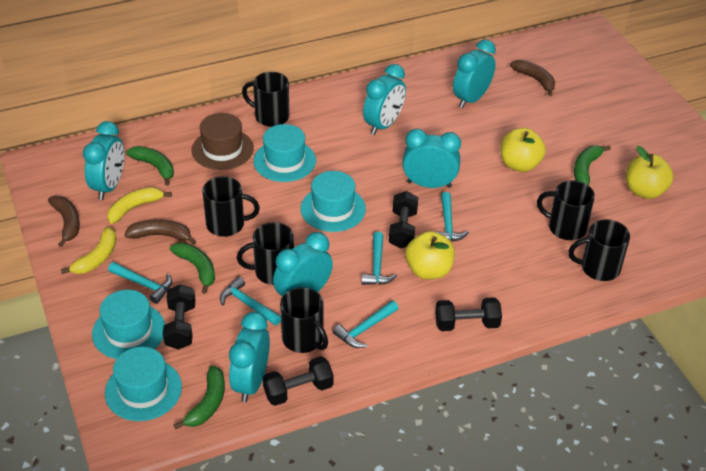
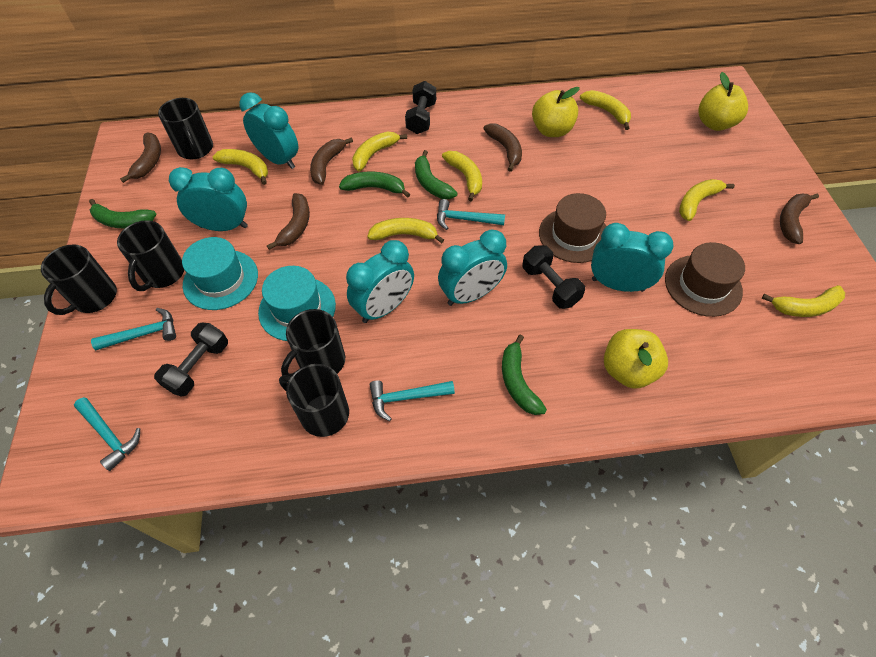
black dumbbell: 4 -> 3
black mug: 6 -> 5
brown banana: 3 -> 5
brown hat: 1 -> 2
turquoise clock: 6 -> 5
turquoise hammer: 5 -> 4
turquoise hat: 4 -> 2
yellow banana: 2 -> 7

